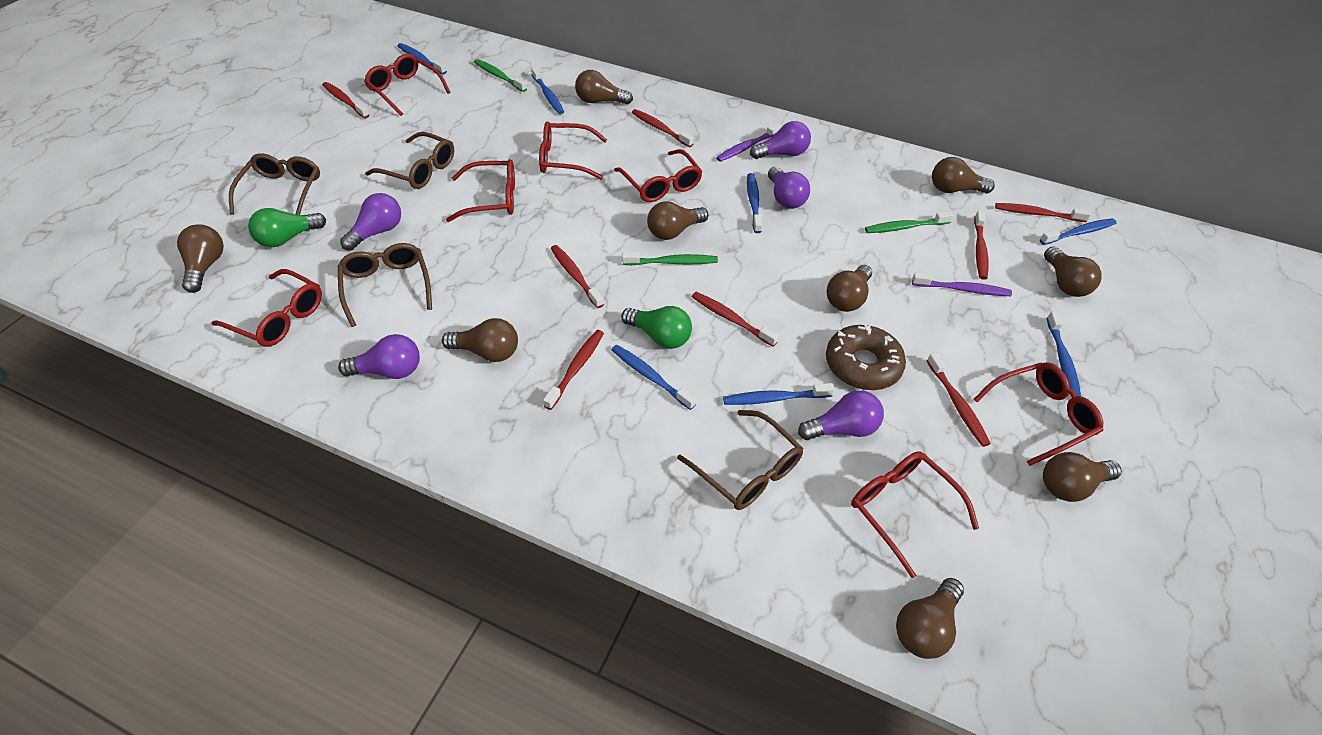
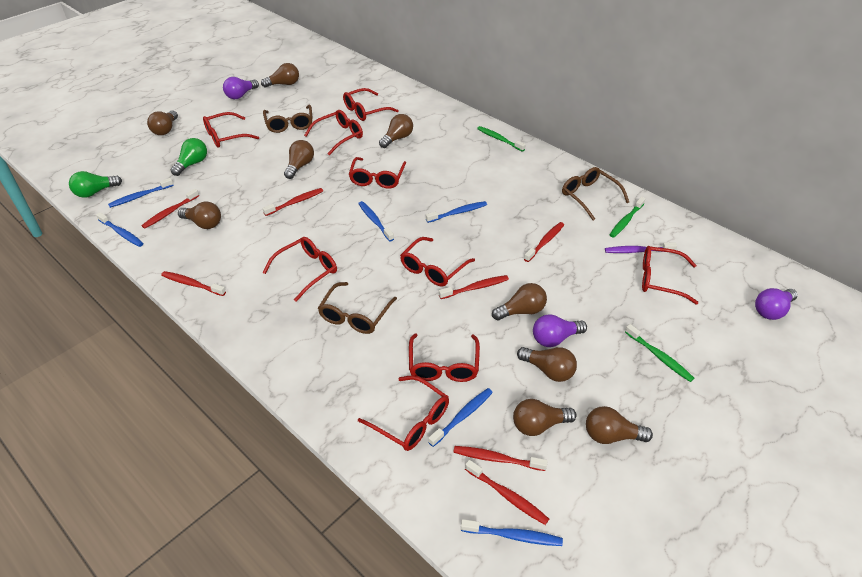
blue toothbrush: 7 -> 6
brown donut: 1 -> 0
brown glasses: 4 -> 3
purple light bulb: 5 -> 3
purple toothbrush: 2 -> 1
red glasses: 7 -> 9
red toothbrush: 8 -> 7

